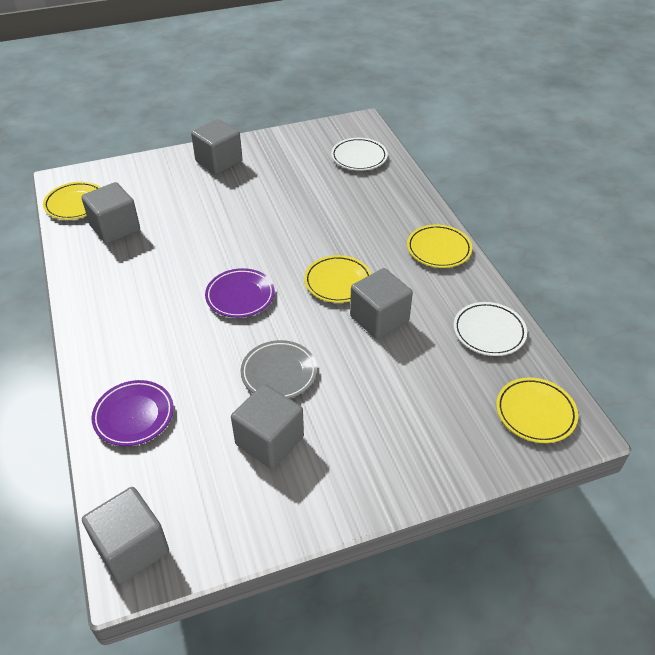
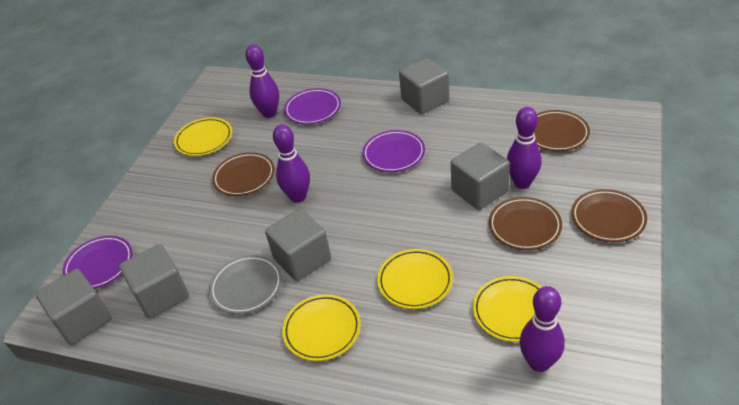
brown plate: 0 -> 4
purple bowling pin: 0 -> 4
purple plate: 2 -> 3
white plate: 2 -> 0

